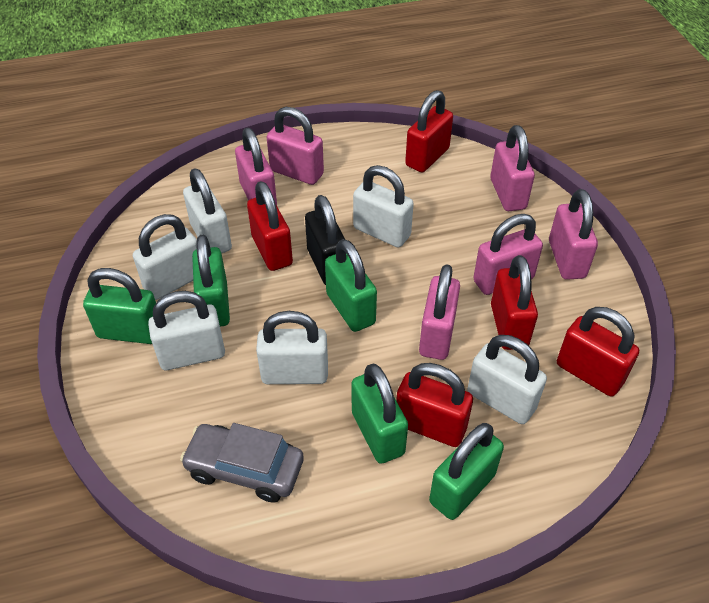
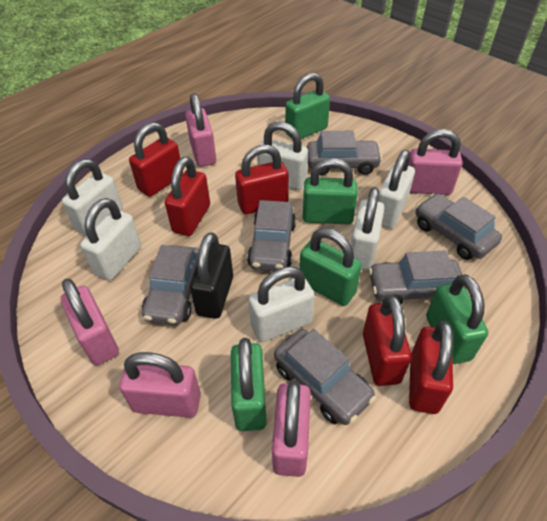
grey car: 1 -> 6
pink padlock: 6 -> 5

